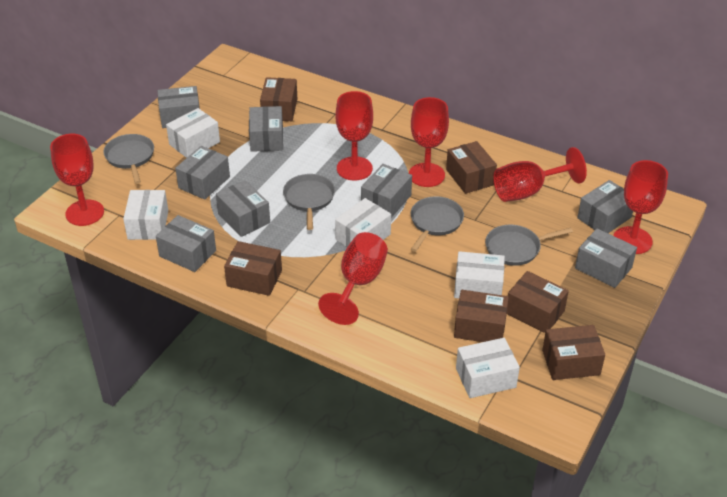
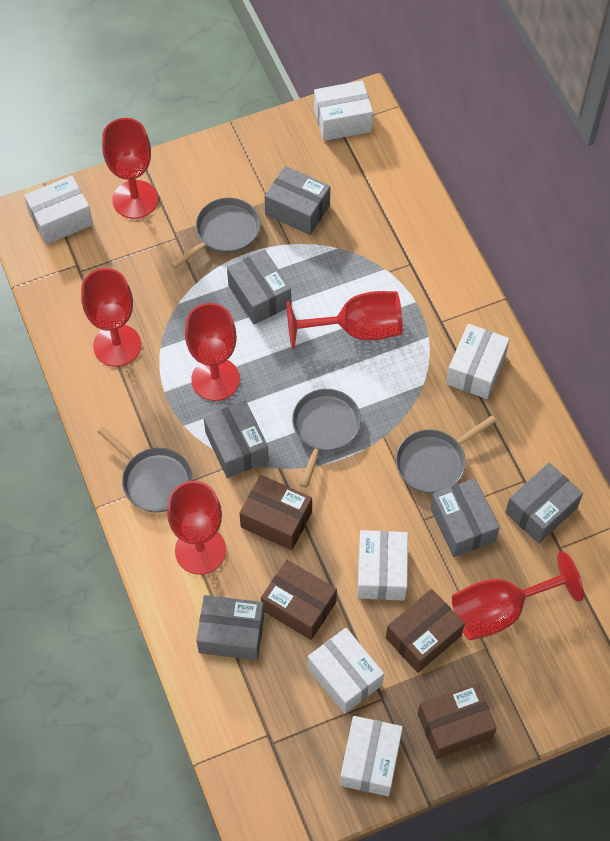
brown box: 6 -> 4
grey box: 8 -> 6
white box: 5 -> 6

